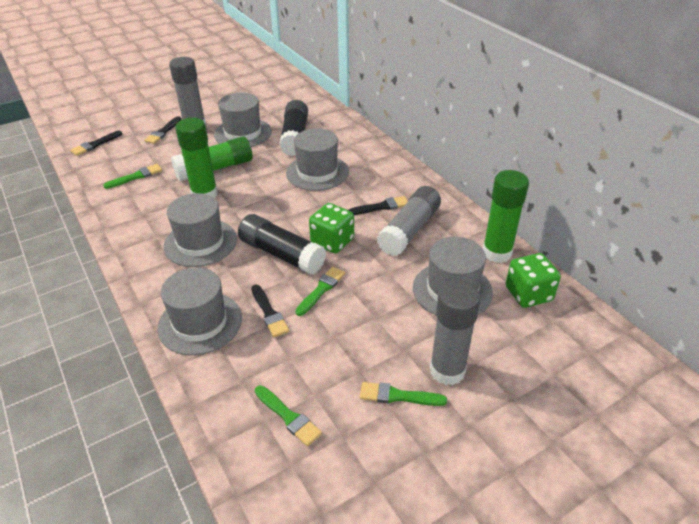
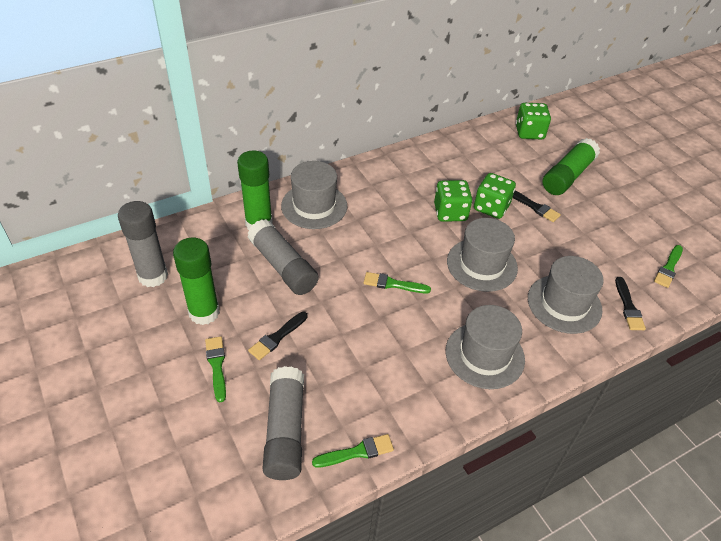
black brush: 4 -> 3
black glue stick: 2 -> 0
green dice: 2 -> 3
grey hat: 5 -> 4

